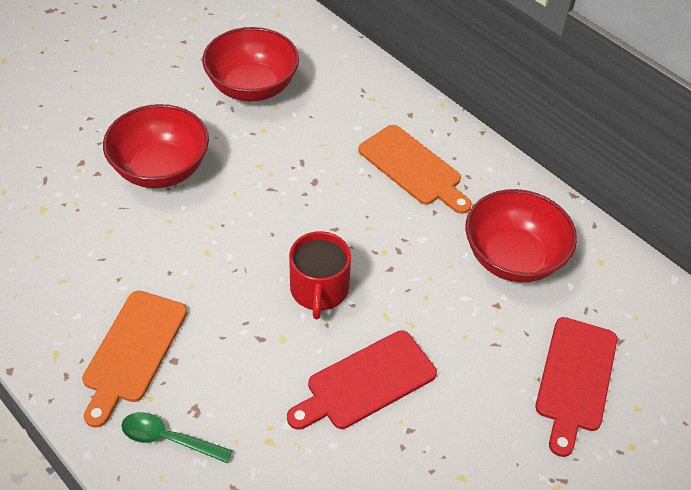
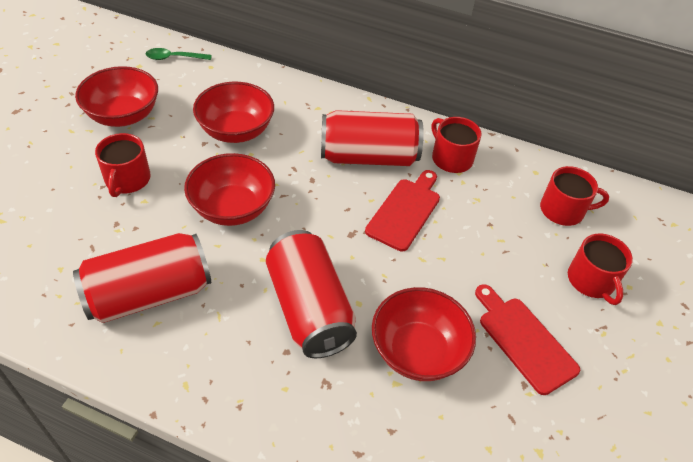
orange cutting board: 2 -> 0
red bowl: 3 -> 4
red can: 0 -> 3
red mug: 1 -> 4

